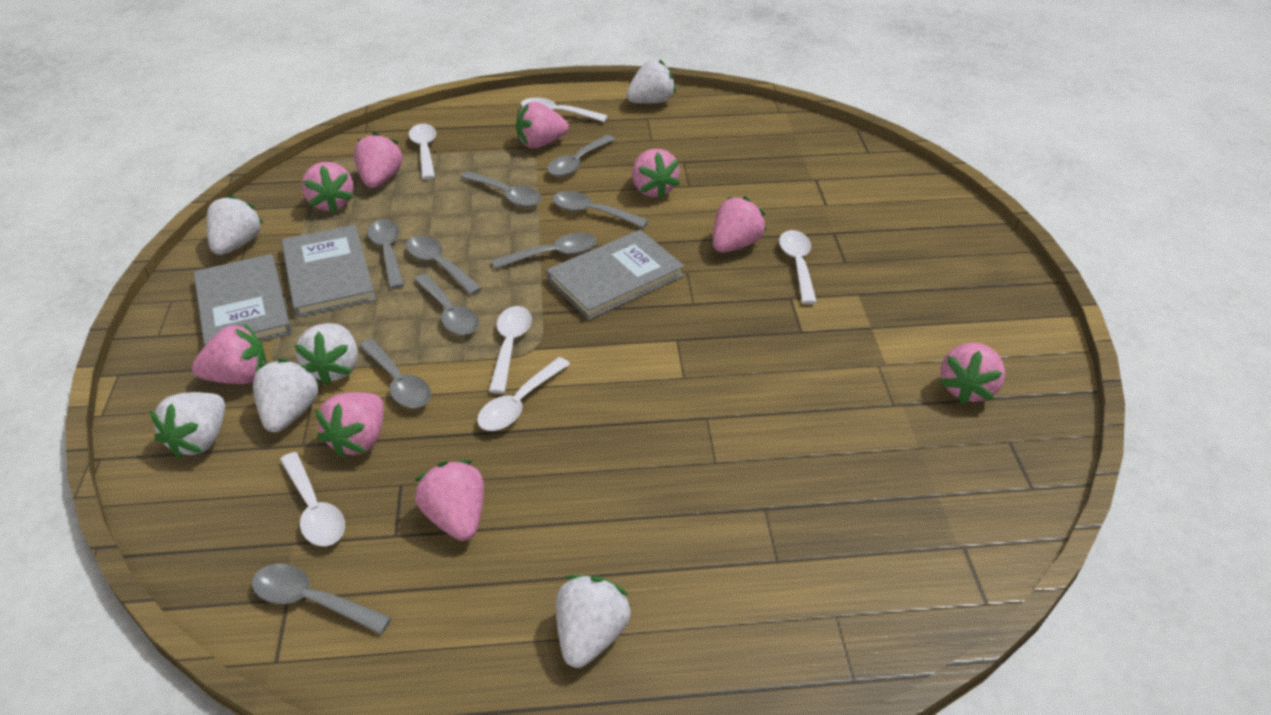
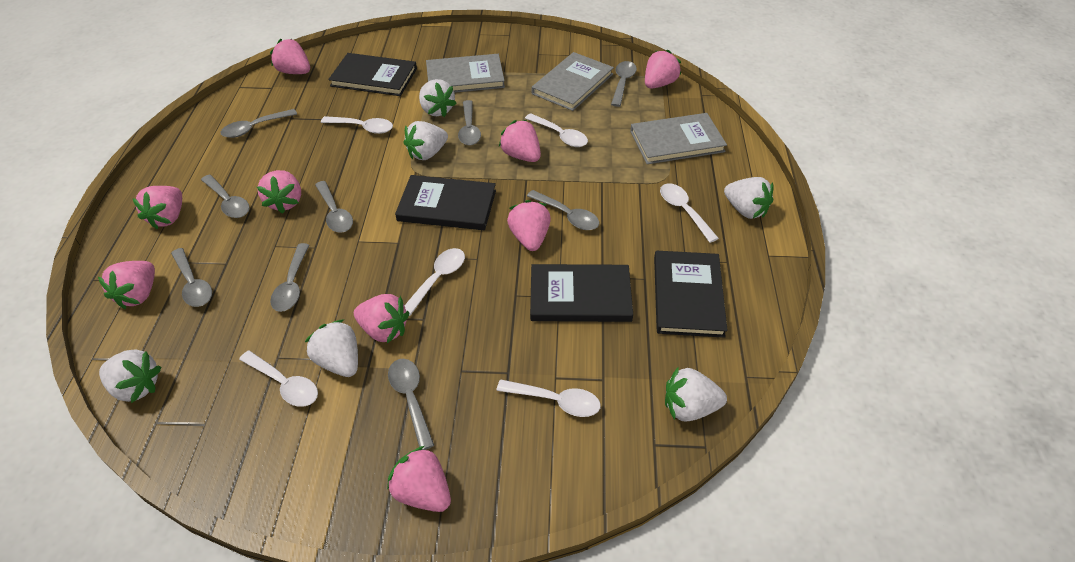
black book: 0 -> 4

